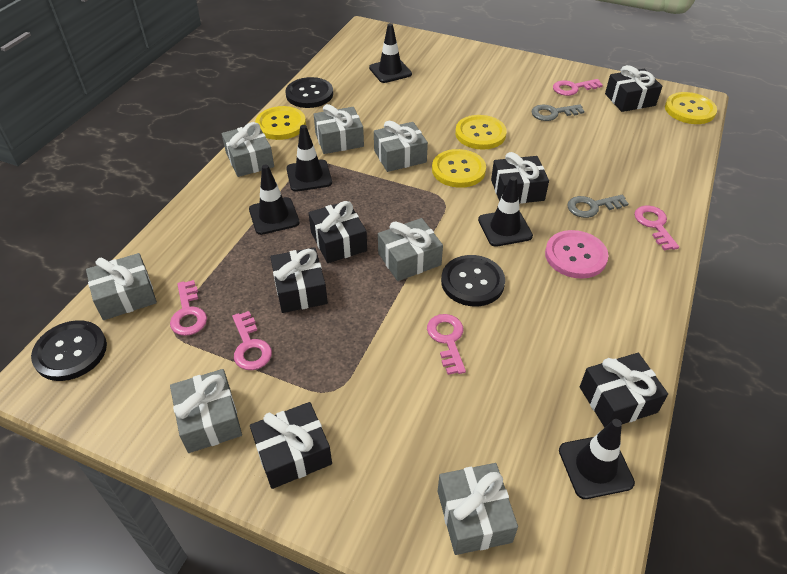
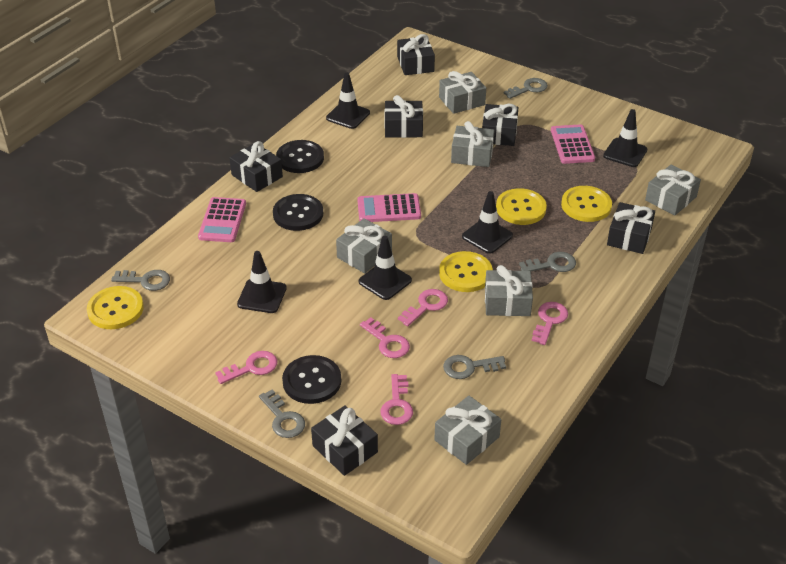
grey gift: 7 -> 6
grey key: 2 -> 5
pink button: 1 -> 0
pink calculator: 0 -> 3

